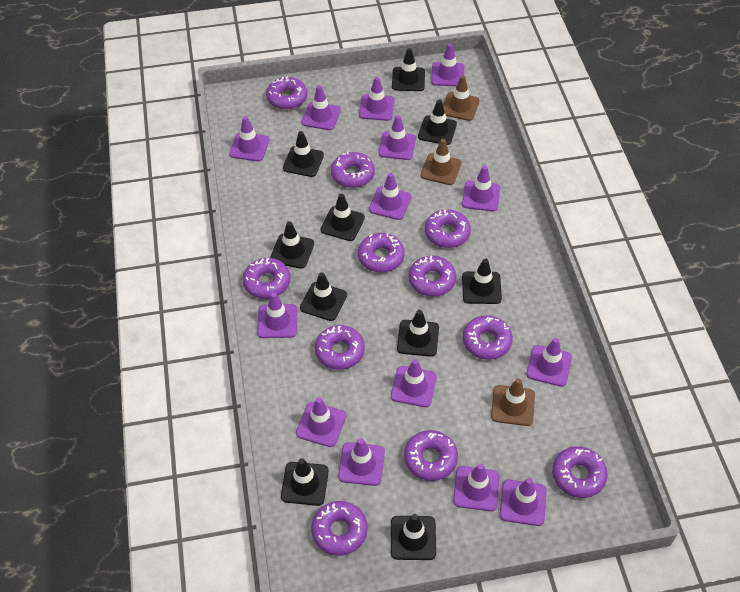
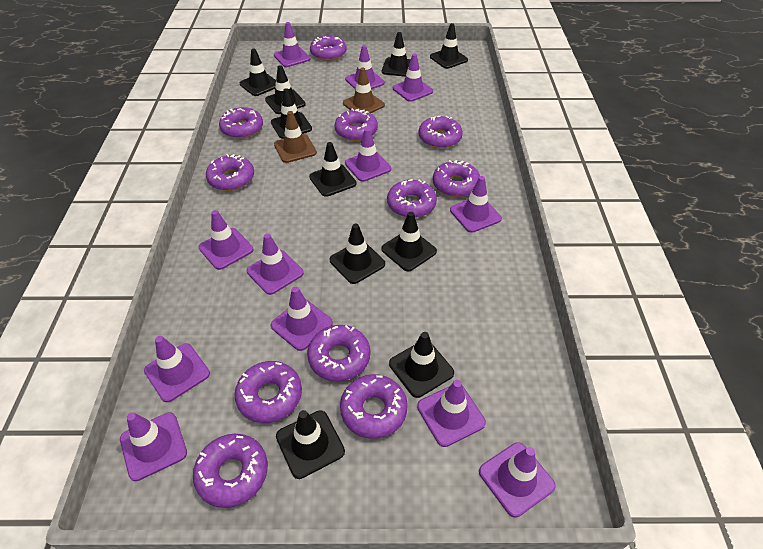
brown traffic cone: 3 -> 2
purple traffic cone: 14 -> 12

